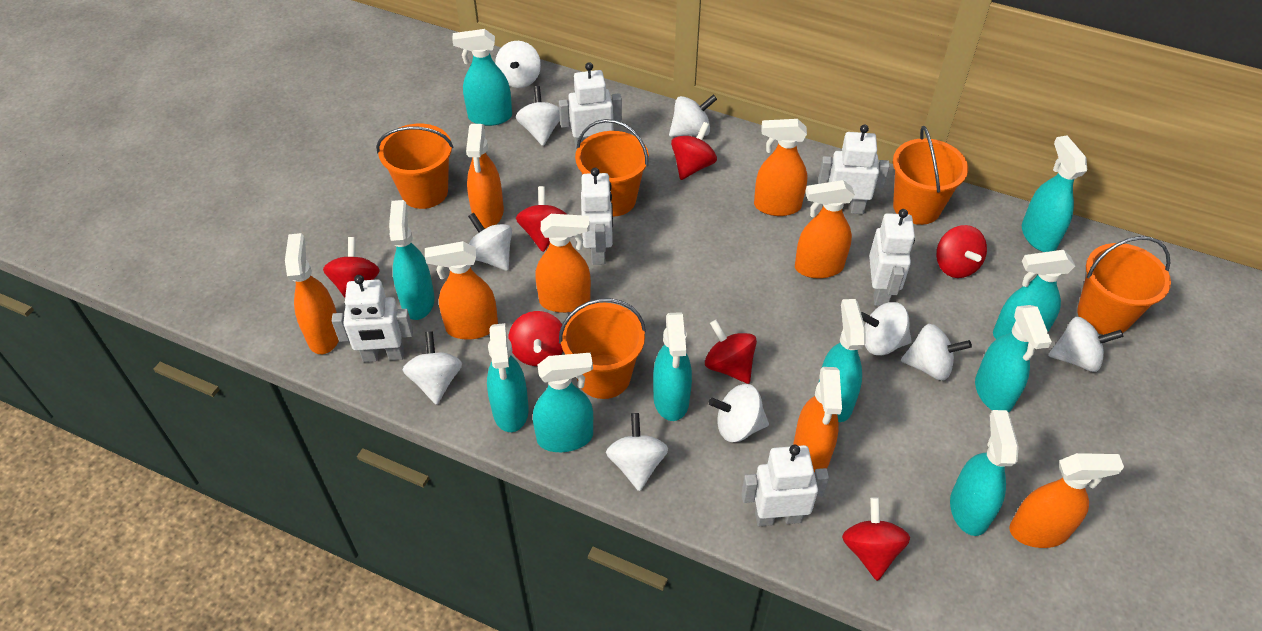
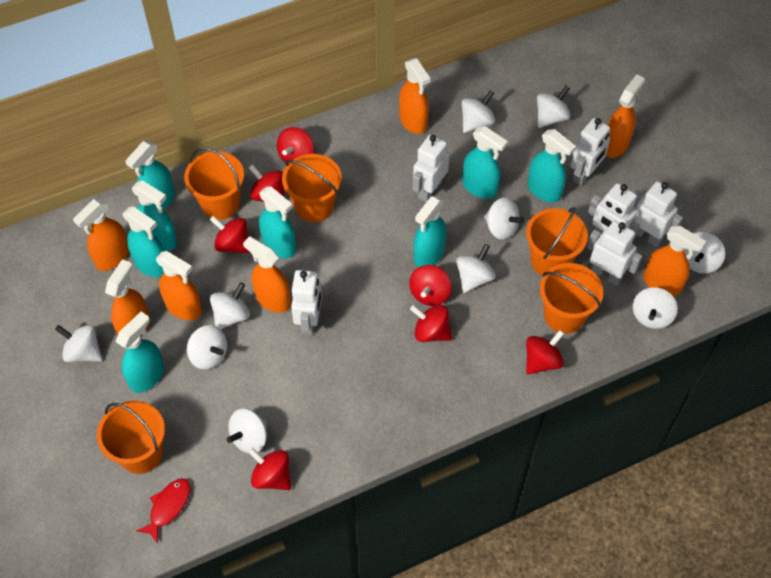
orange spray bottle: 8 -> 7
red fish: 0 -> 1
turquoise spray bottle: 10 -> 8

